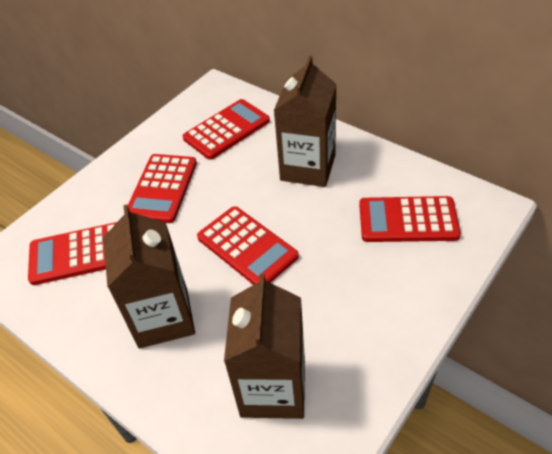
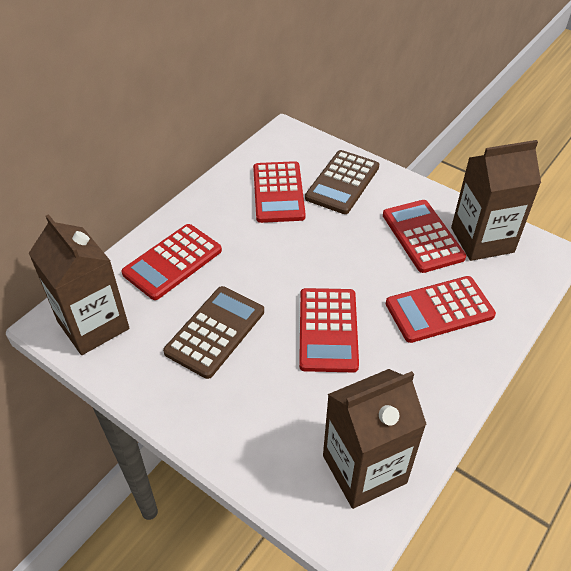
brown calculator: 0 -> 2

